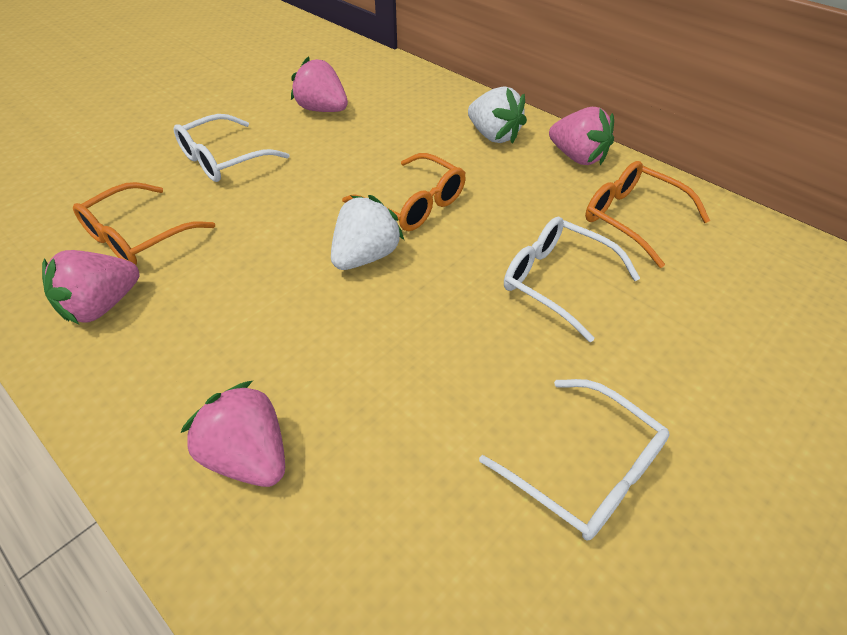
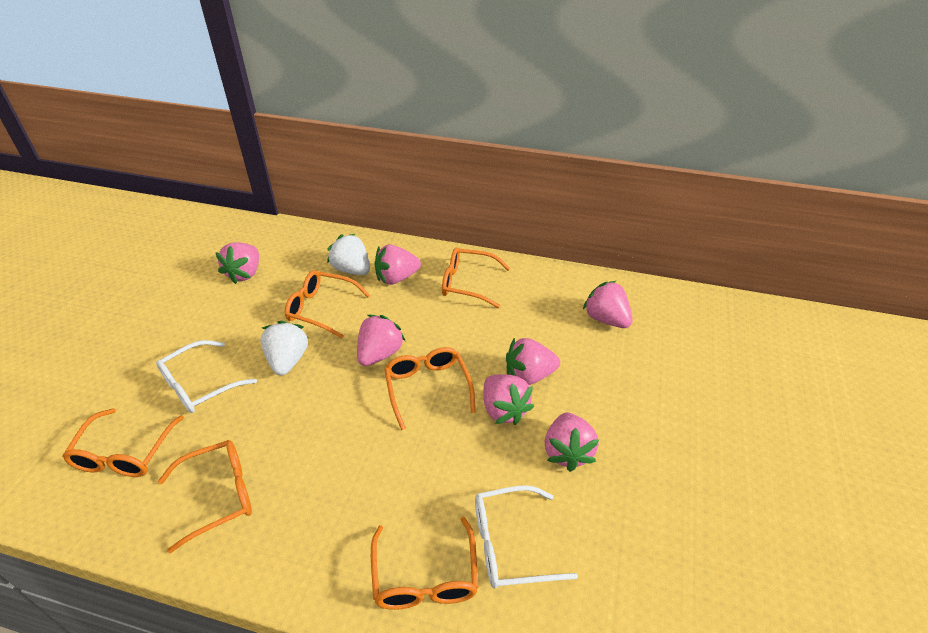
orange glasses: 3 -> 6
pink strawberry: 4 -> 7
white glasses: 3 -> 2

